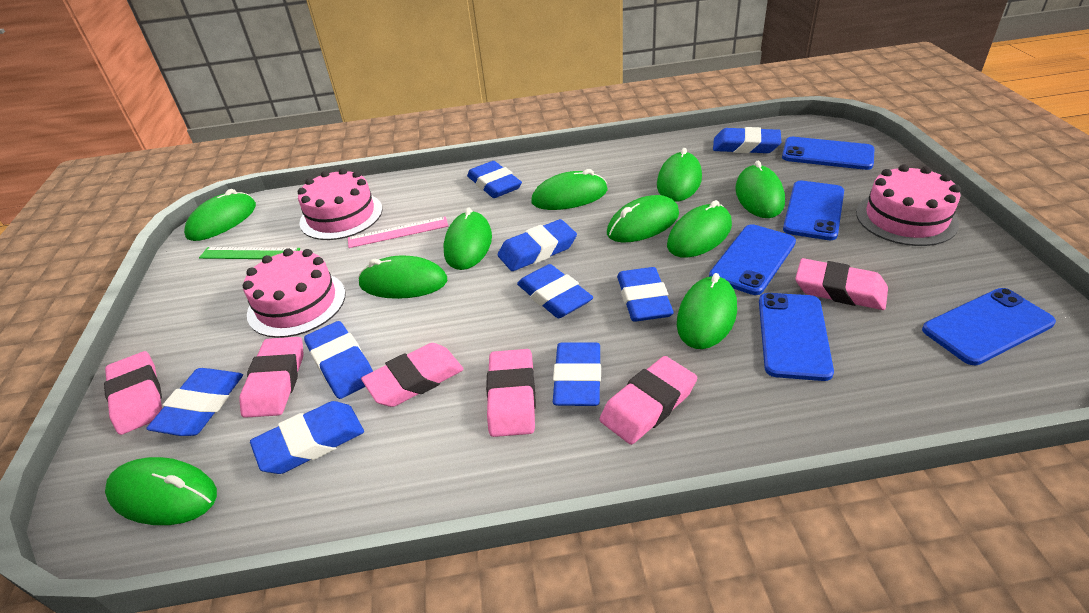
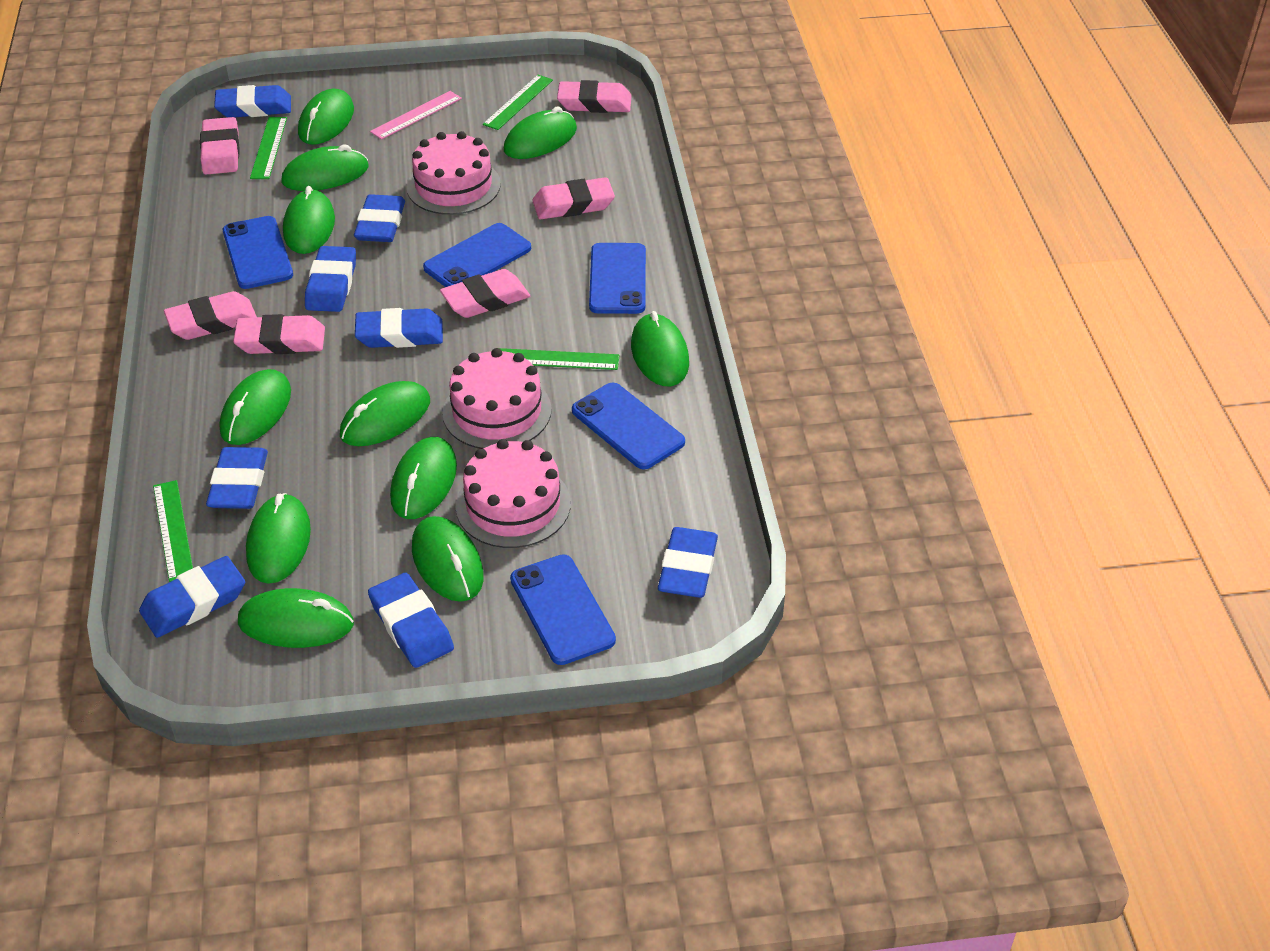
blue eraser: 9 -> 8
green mouse: 10 -> 11
green ruler: 1 -> 4

